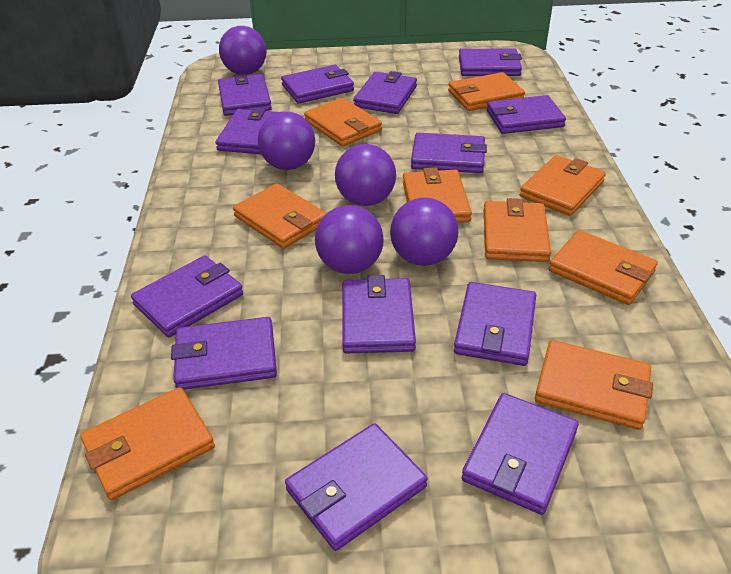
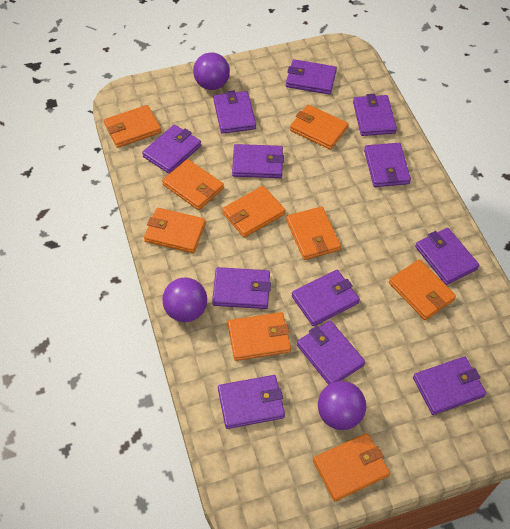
purple ball: 5 -> 3
purple wallet: 13 -> 12

